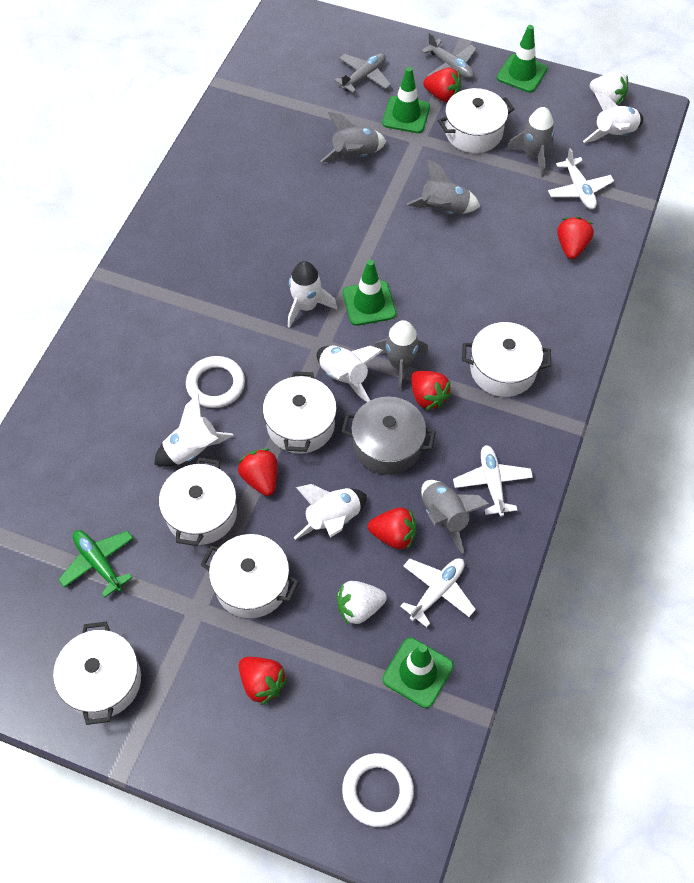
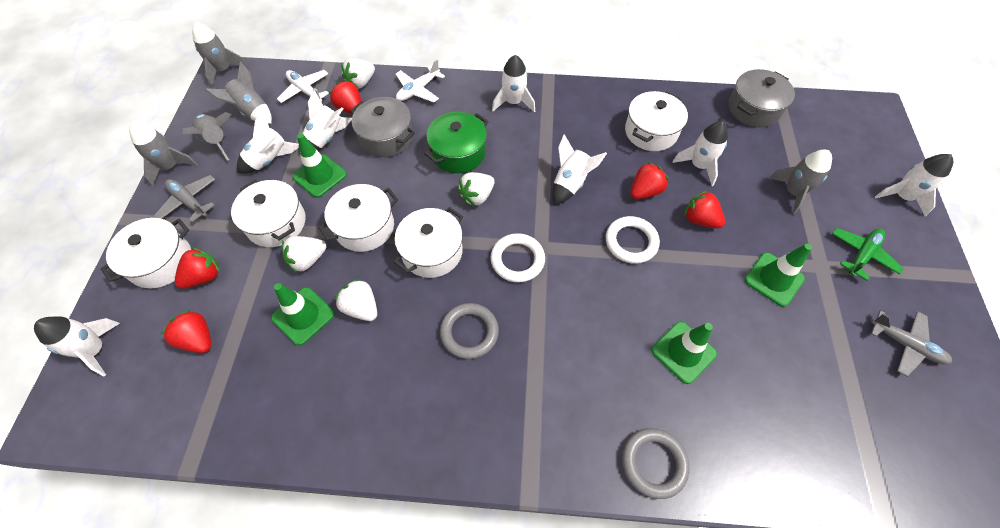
green pot: 0 -> 1
grey pot: 1 -> 2
grey ring: 0 -> 2
red strawberry: 6 -> 5
white plane: 3 -> 2
white pot: 6 -> 5
white rocket: 5 -> 7
white strawberry: 2 -> 4

